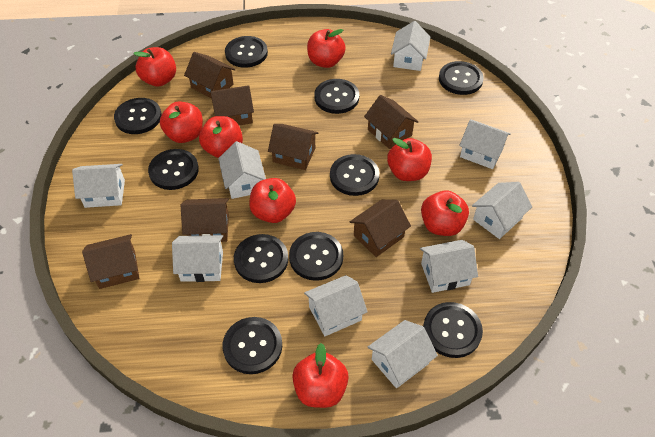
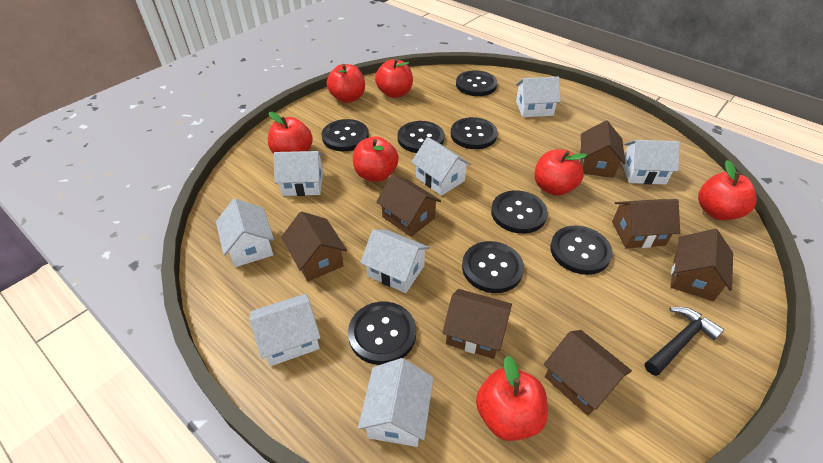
black button: 10 -> 8
black hammer: 0 -> 1
red apple: 8 -> 7
white house: 9 -> 8

